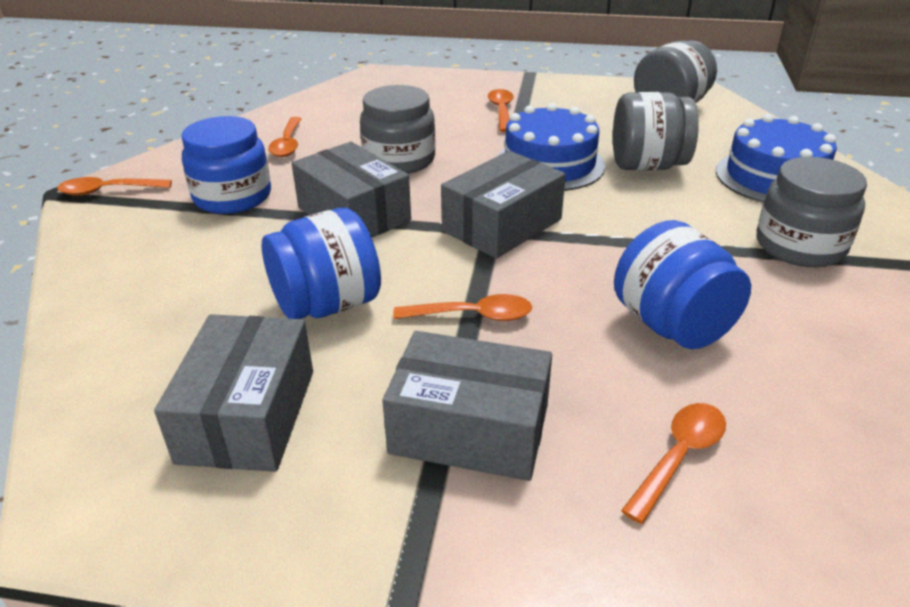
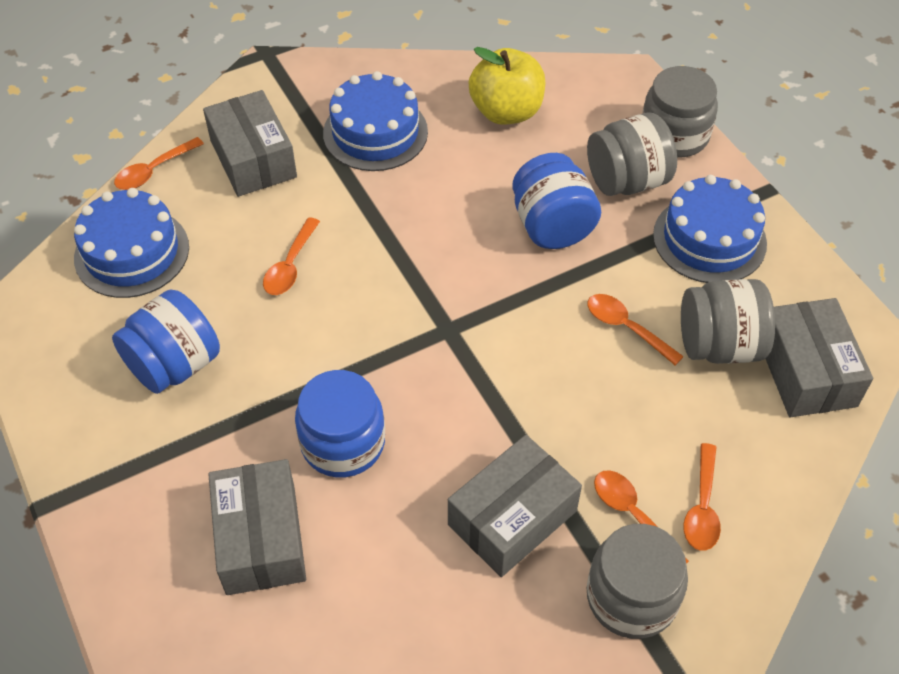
blue cake: 2 -> 3
yellow apple: 0 -> 1

